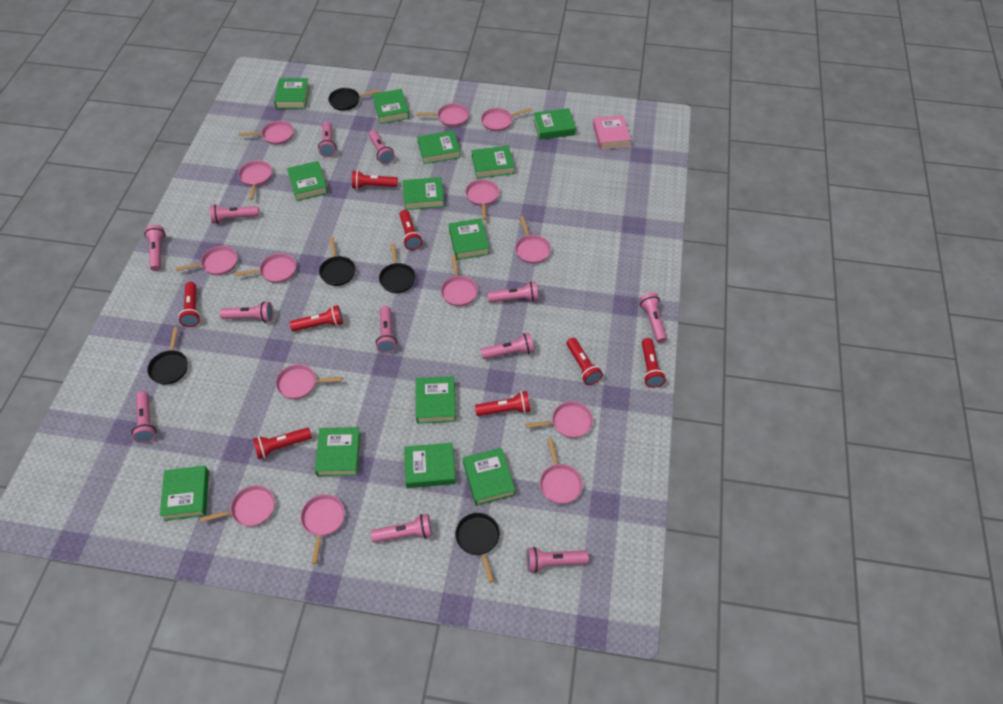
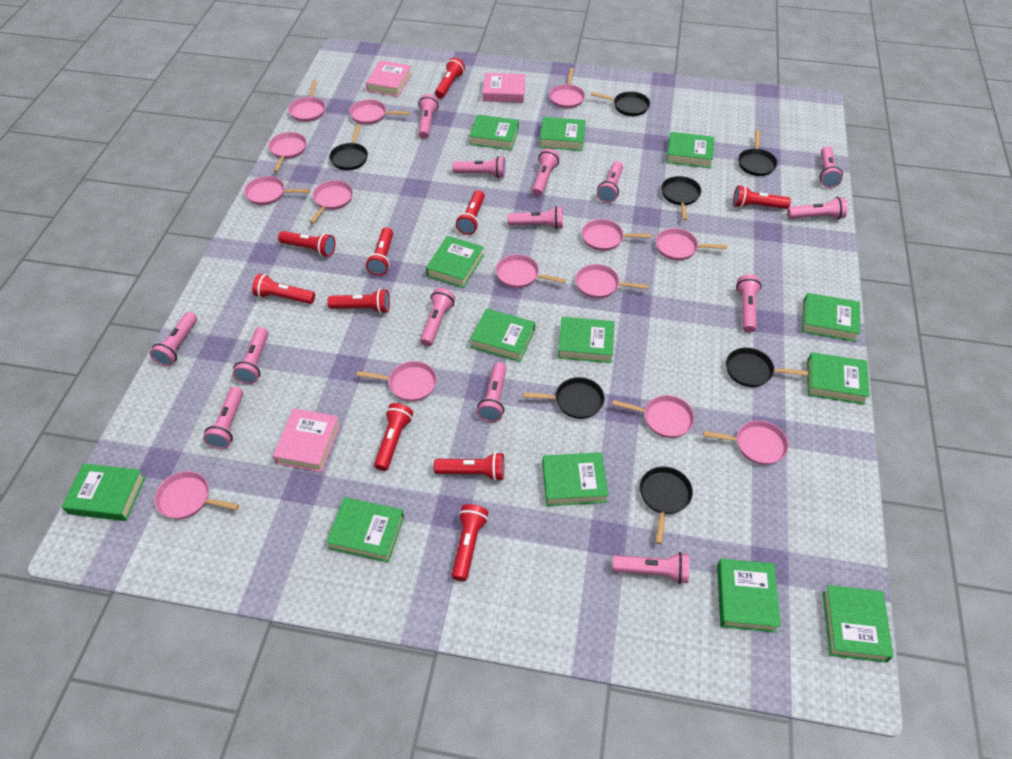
black pan: 5 -> 7
pink book: 1 -> 3
pink flashlight: 12 -> 14
red flashlight: 8 -> 10

